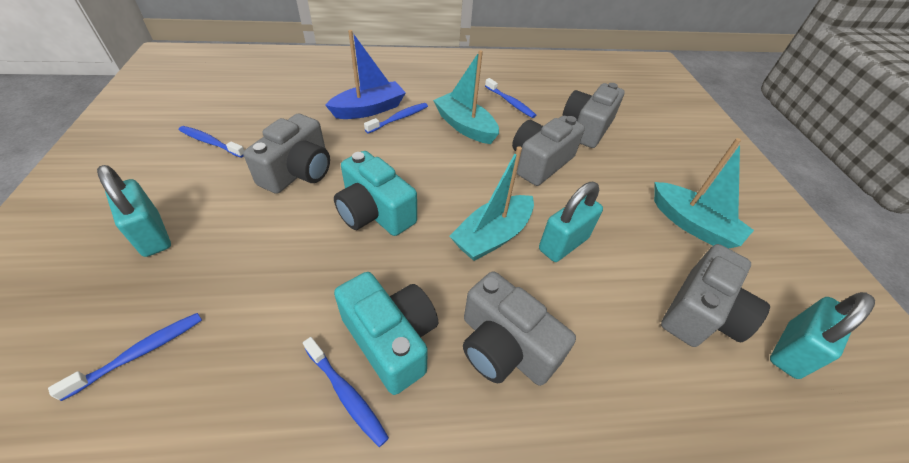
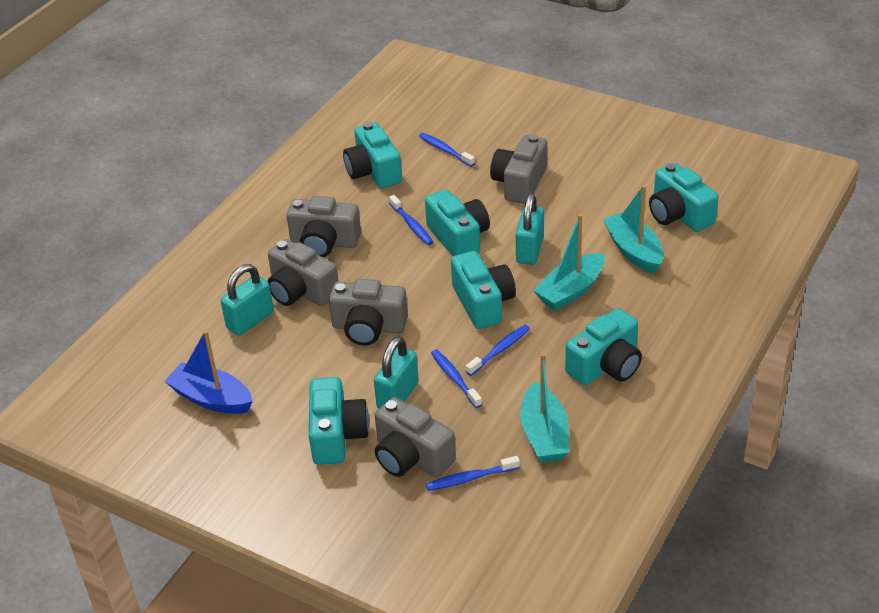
turquoise camera: 2 -> 6

